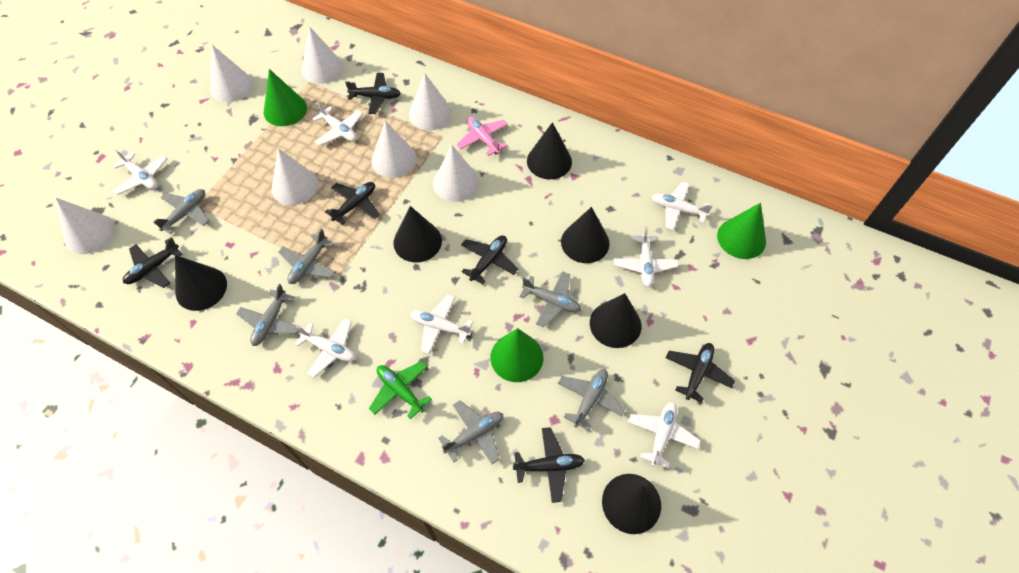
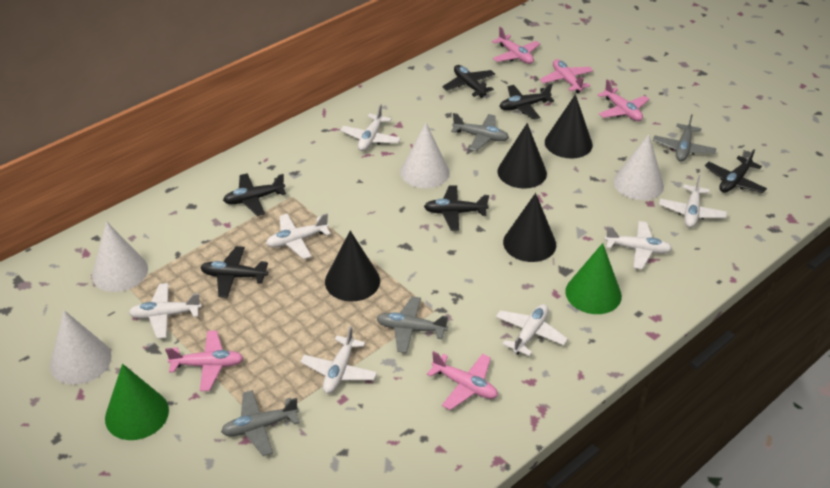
black cone: 6 -> 4
green cone: 3 -> 2
green plane: 1 -> 0
grey plane: 6 -> 4
pink plane: 1 -> 5
white cone: 7 -> 4

